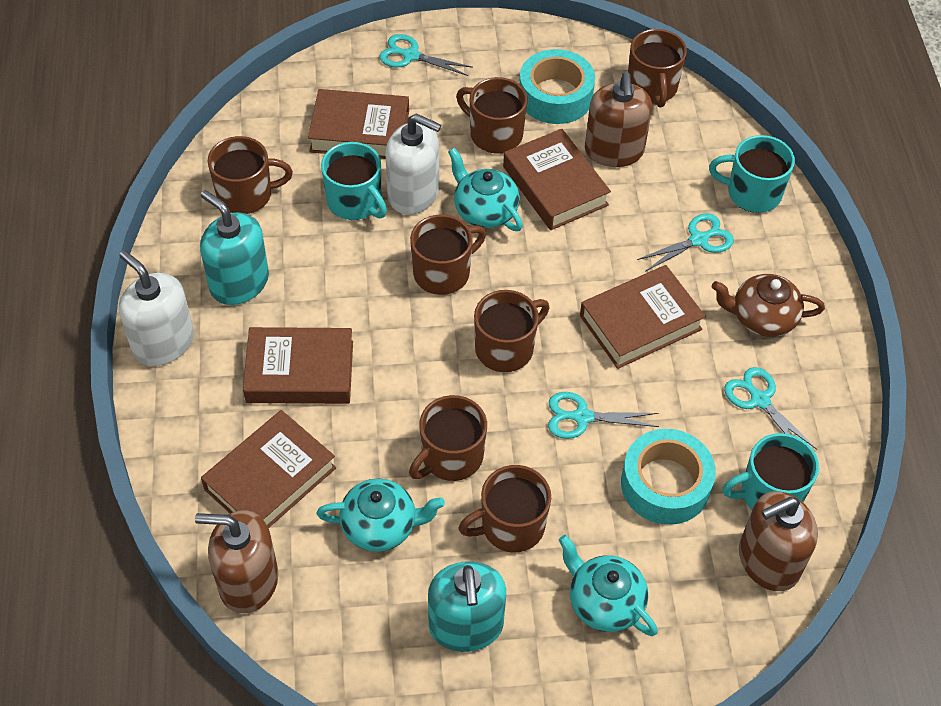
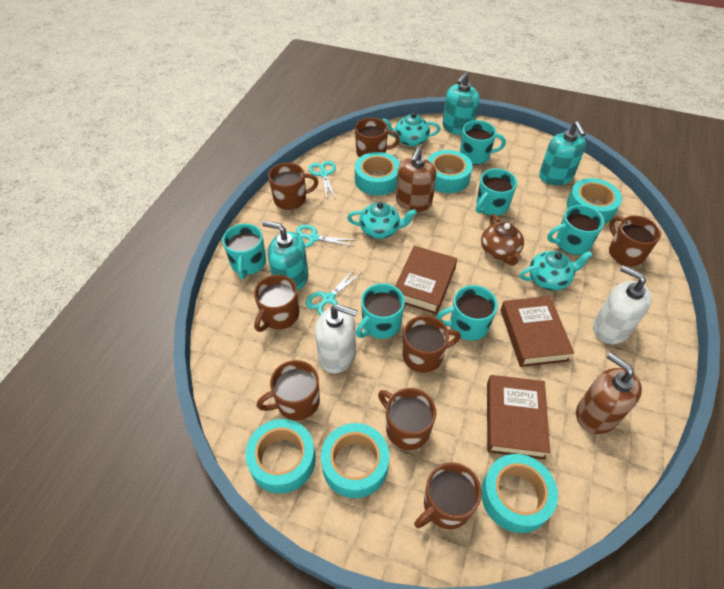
brown book: 5 -> 3
brown mug: 7 -> 8
brown soap dispenser: 3 -> 2
turquoise mug: 3 -> 6
turquoise scissors: 4 -> 3
turquoise soap dispenser: 2 -> 3
turquoise tape: 2 -> 6

